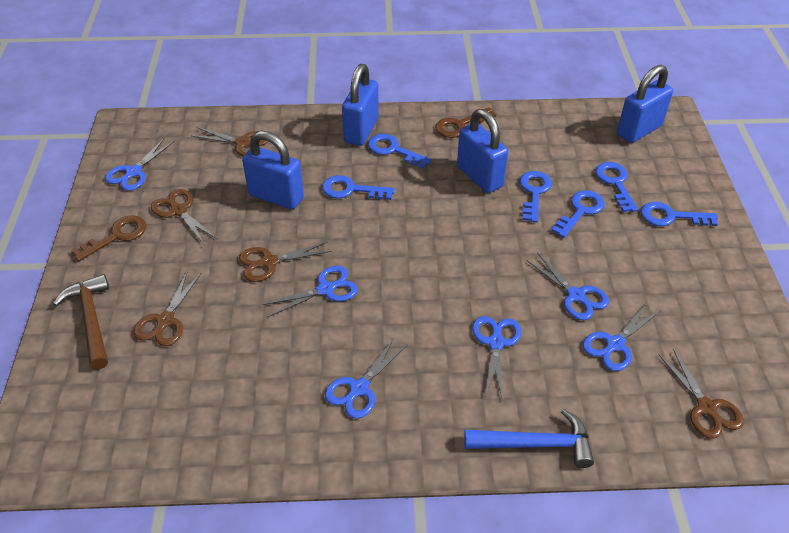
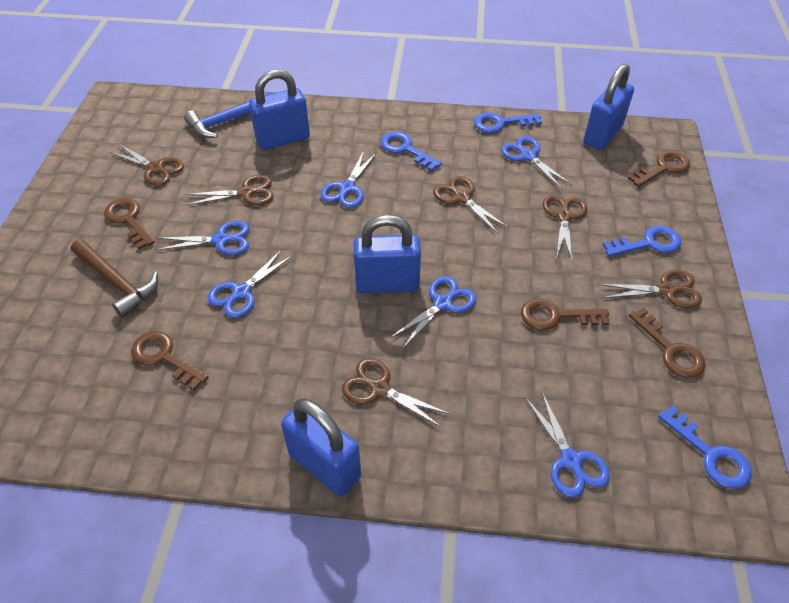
blue key: 6 -> 4
brown key: 2 -> 5
brown scissors: 5 -> 6

